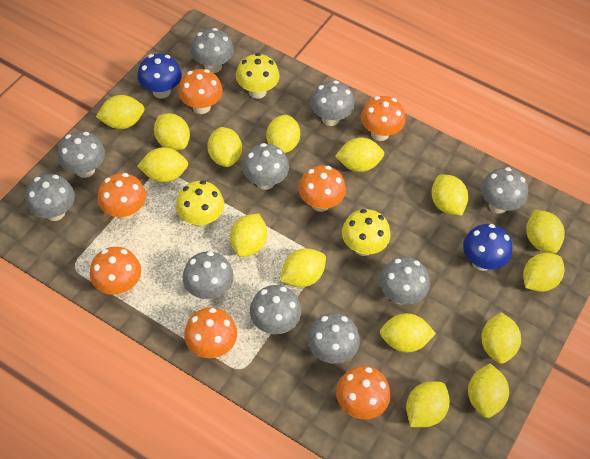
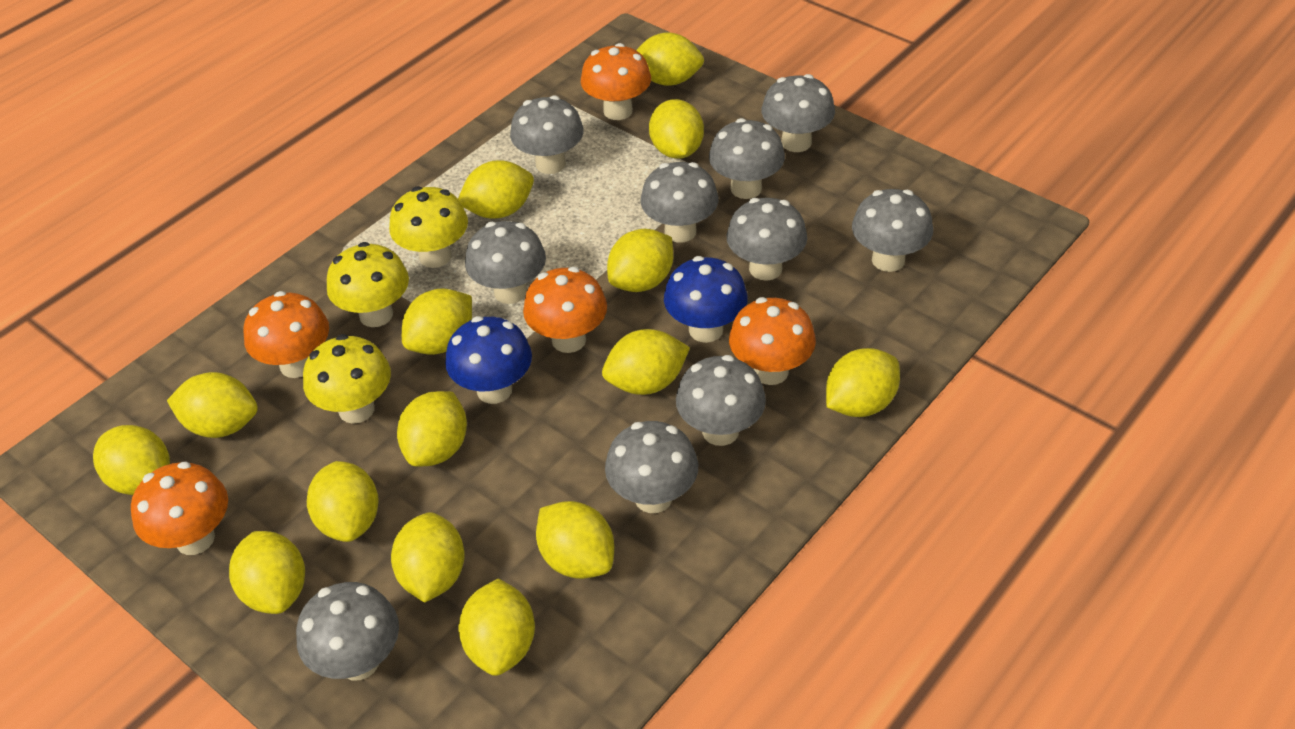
orange mushroom: 7 -> 5

